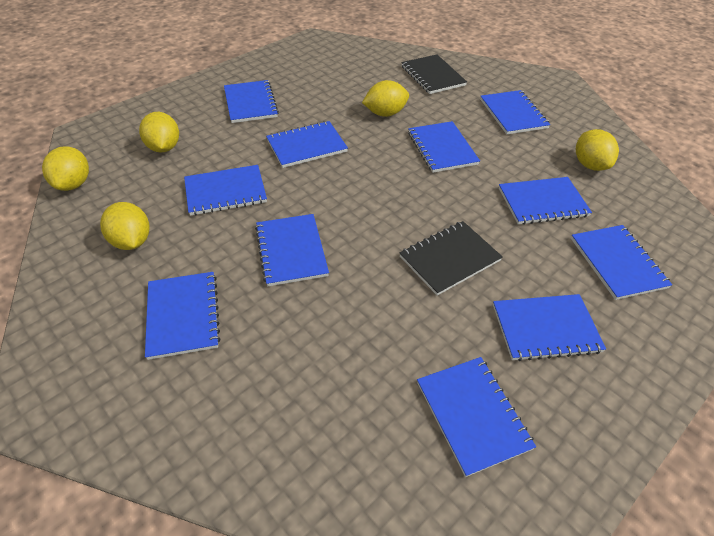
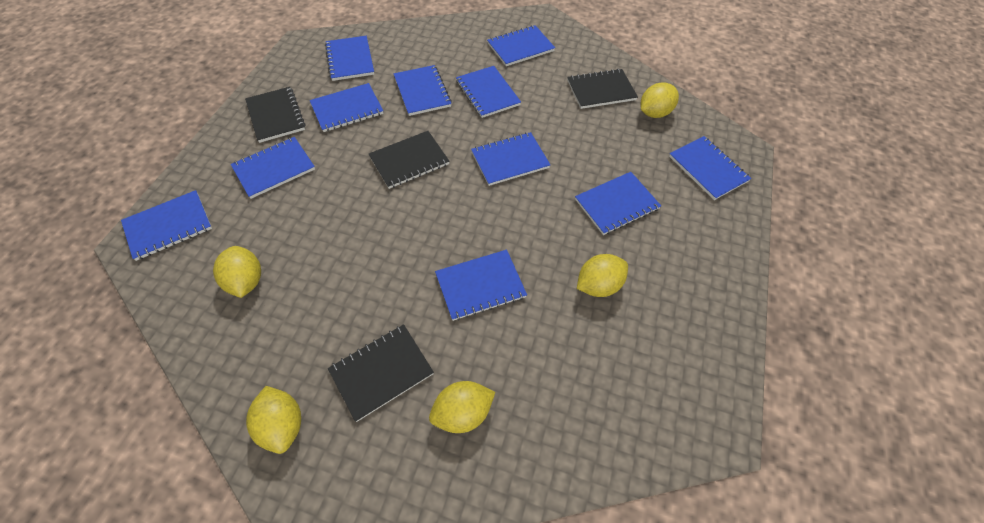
black notebook: 2 -> 4

